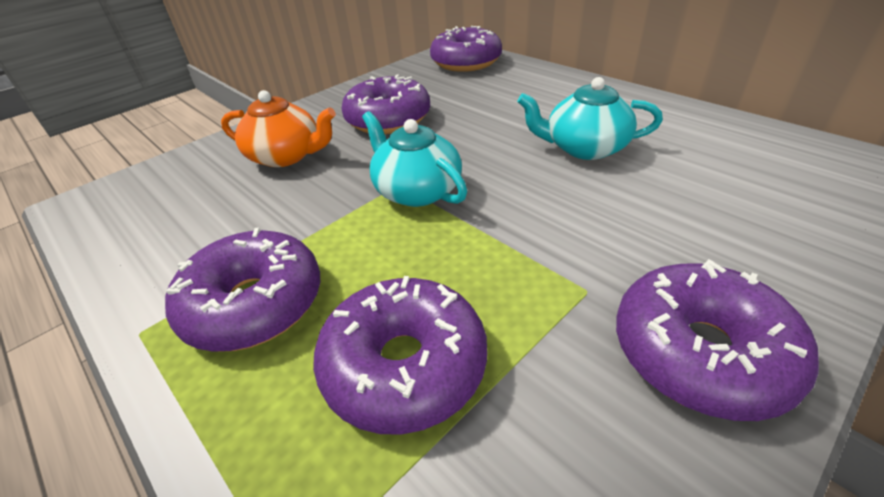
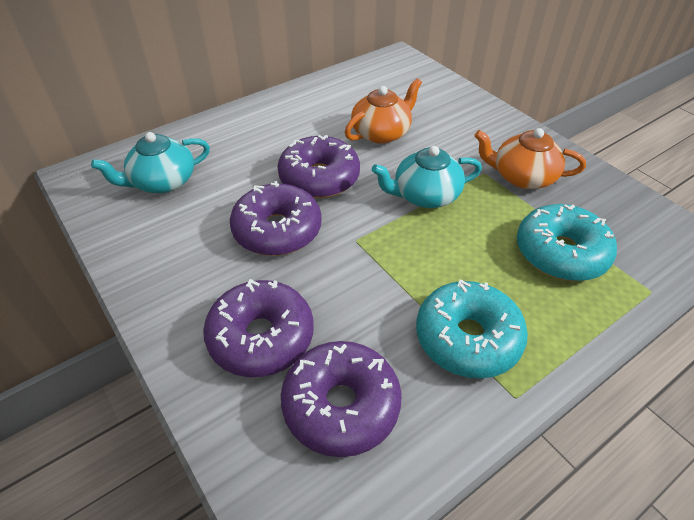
orange teapot: 1 -> 2
purple donut: 5 -> 4
turquoise donut: 0 -> 2

